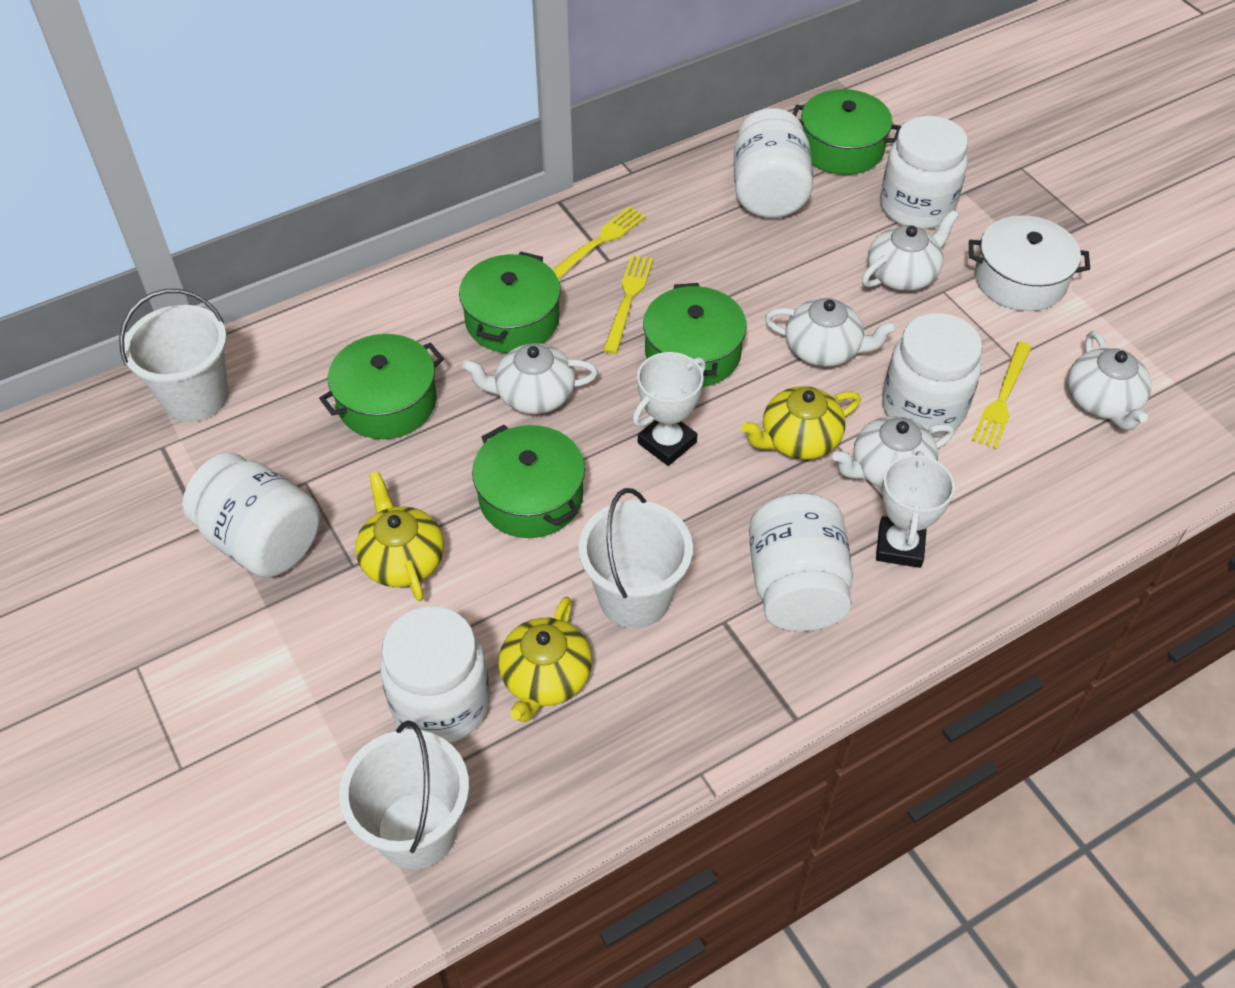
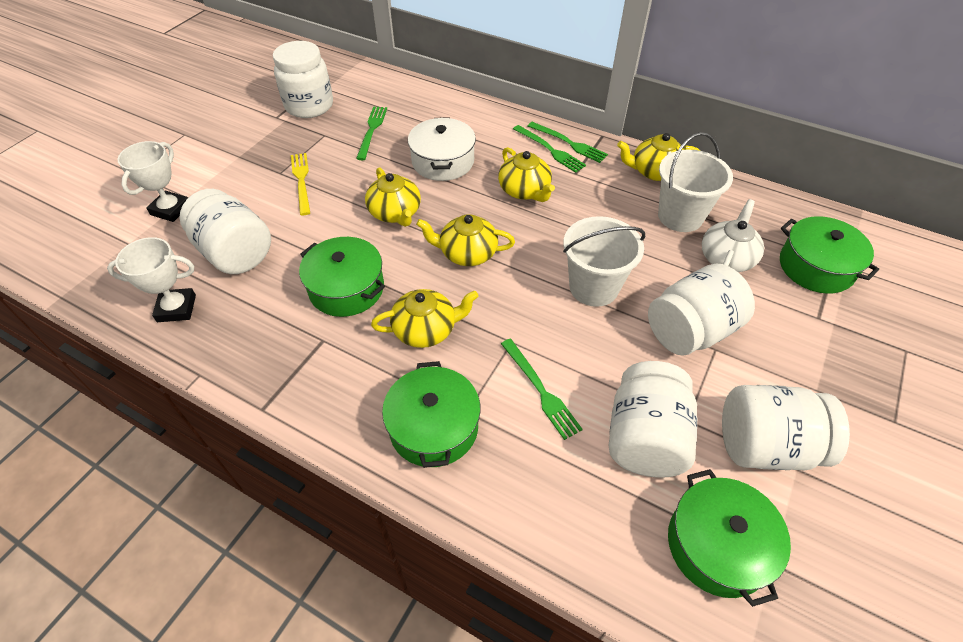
green fork: 0 -> 4
green pot: 5 -> 4
white bucket: 3 -> 2
white jar: 6 -> 5
white teapot: 5 -> 1
yellow fork: 3 -> 1
yellow teapot: 3 -> 5

